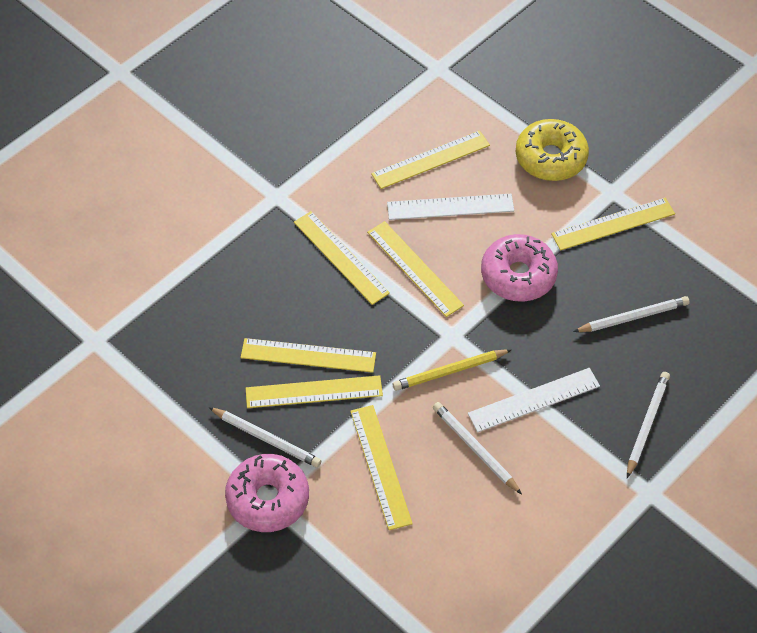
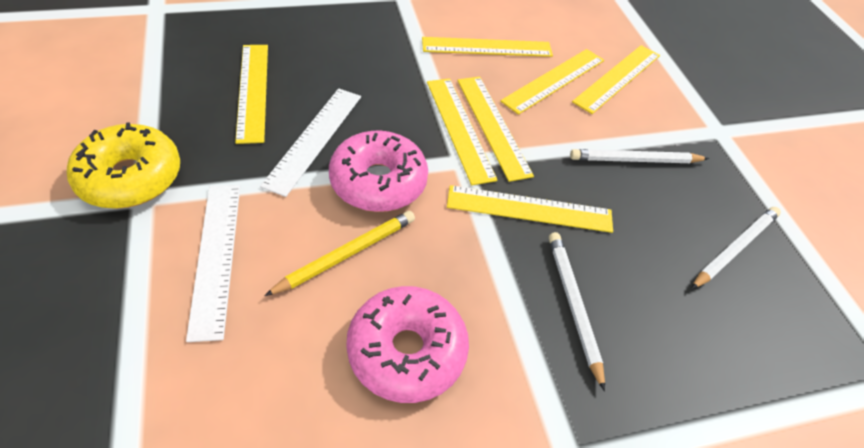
white pencil: 4 -> 3

